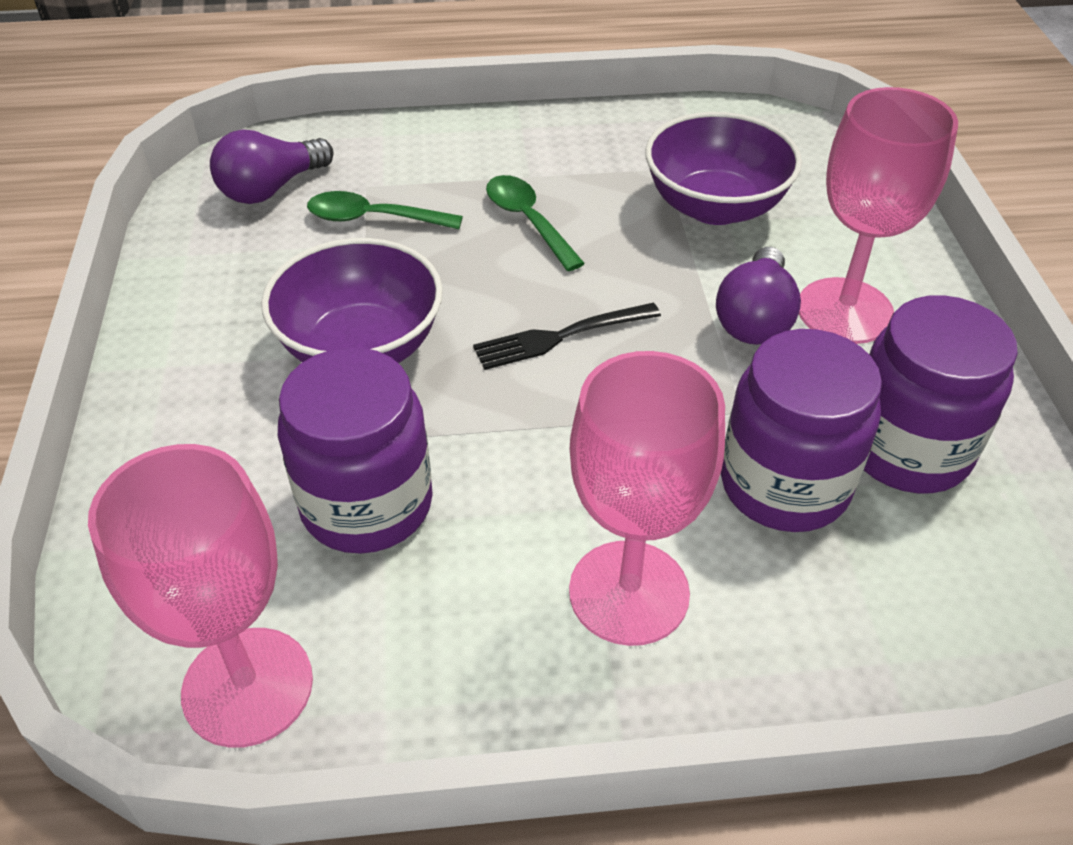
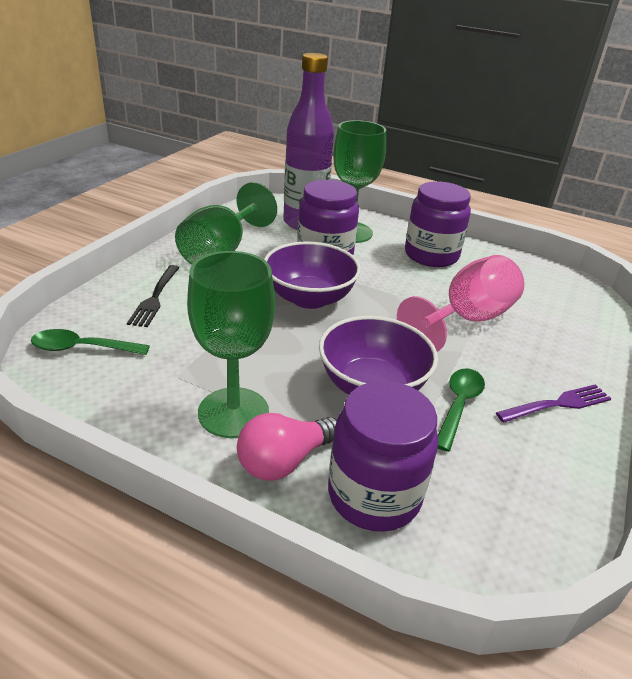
green goblet: 0 -> 3
pink goblet: 3 -> 1
pink light bulb: 0 -> 1
purple bottle: 0 -> 1
purple fork: 0 -> 1
purple light bulb: 2 -> 0

